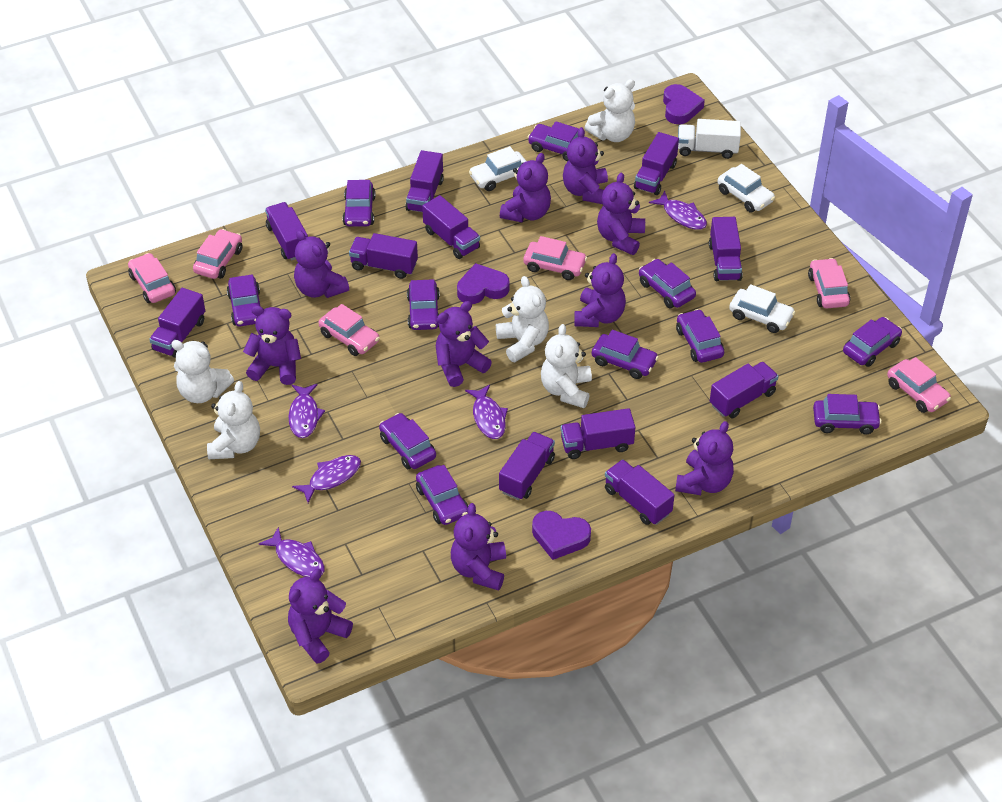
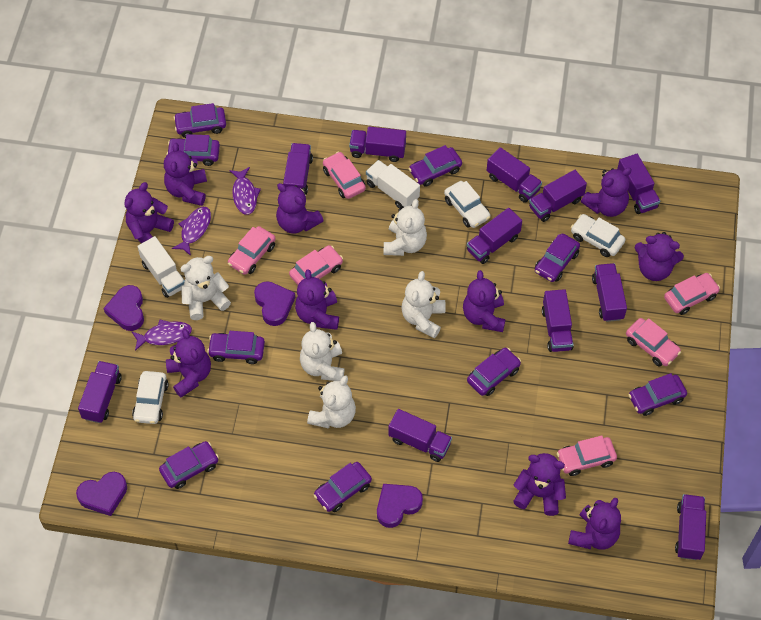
purple car: 11 -> 9
purple fish: 5 -> 3
purple heart: 3 -> 4
white truck: 1 -> 2

